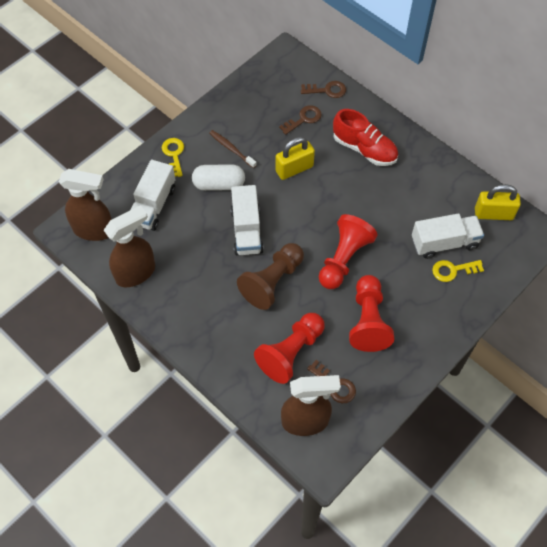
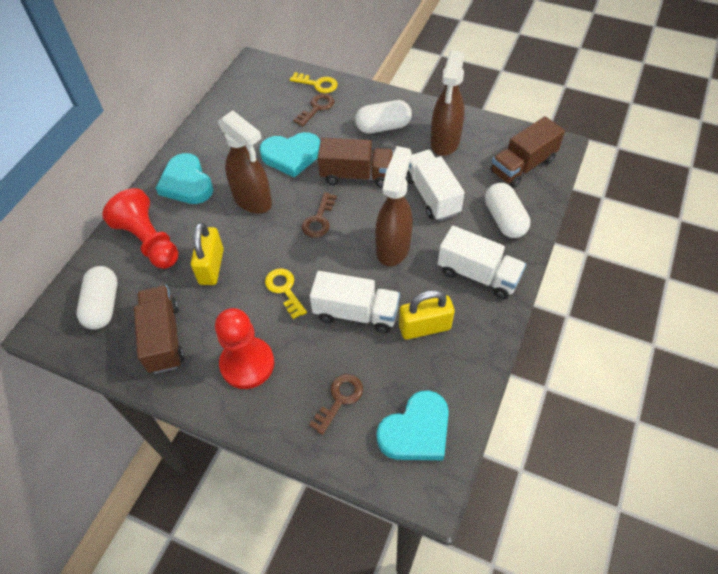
brown pawn: 1 -> 0
brown toothbrush: 1 -> 0
brown truck: 0 -> 3
red pawn: 3 -> 2
red shoe: 1 -> 0
turquoise heart: 0 -> 3
white capsule: 1 -> 3

